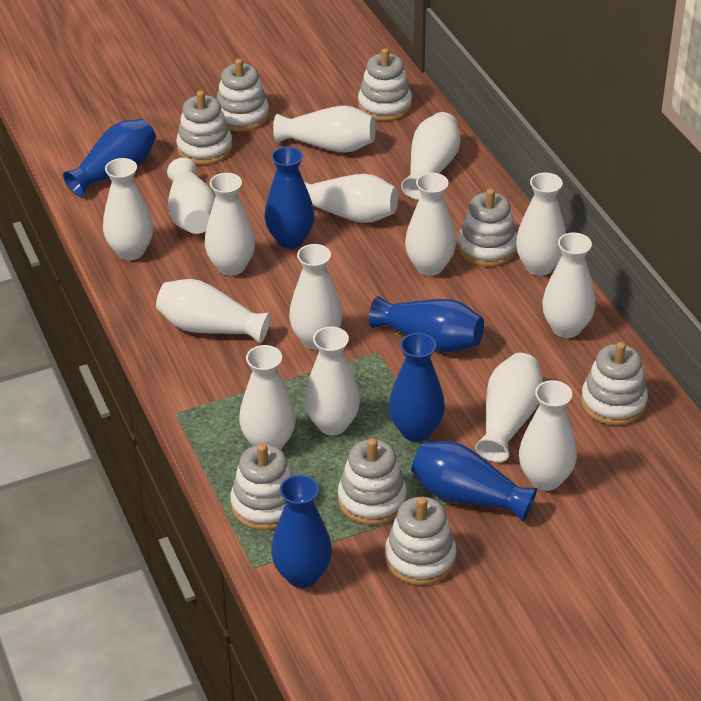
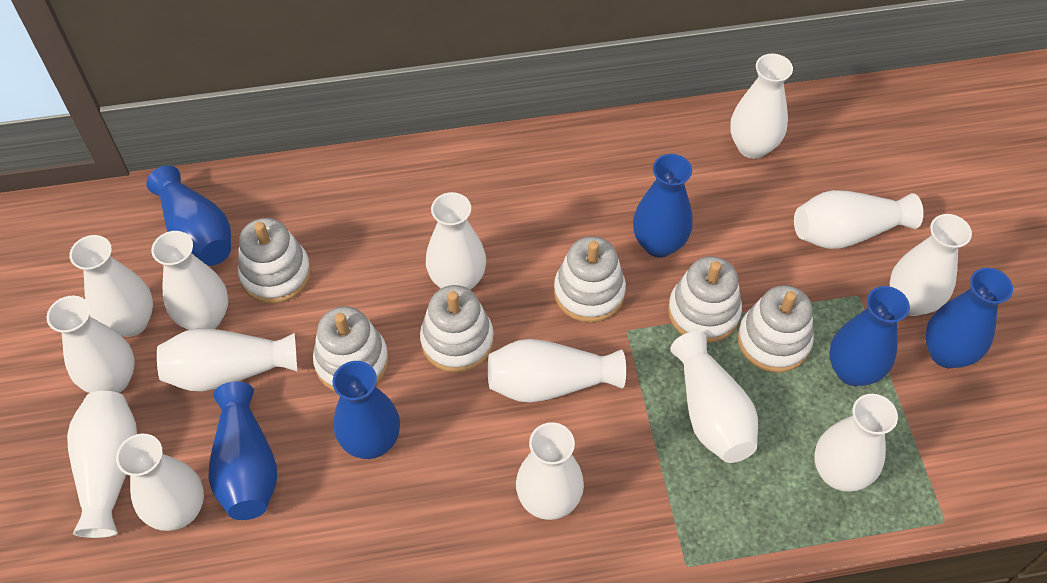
white stacking toy: 8 -> 6
white vase: 15 -> 14

